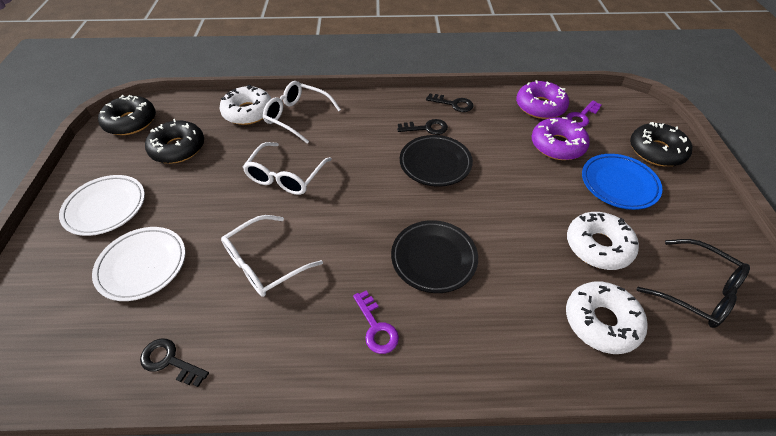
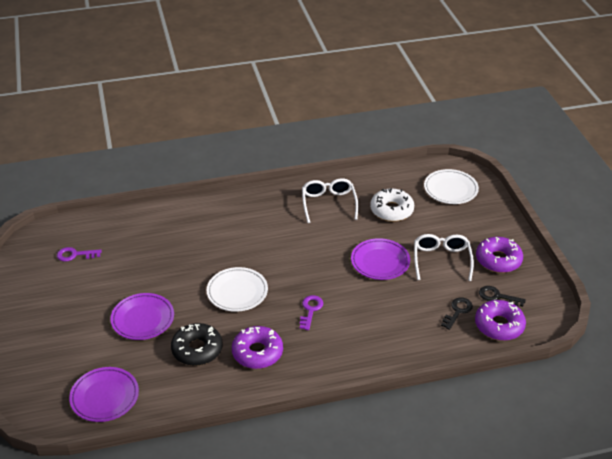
black donut: 3 -> 1
black glasses: 1 -> 0
black key: 3 -> 2
black plate: 2 -> 0
blue plate: 1 -> 0
purple donut: 2 -> 3
purple plate: 0 -> 3
white donut: 3 -> 1
white glasses: 3 -> 2

